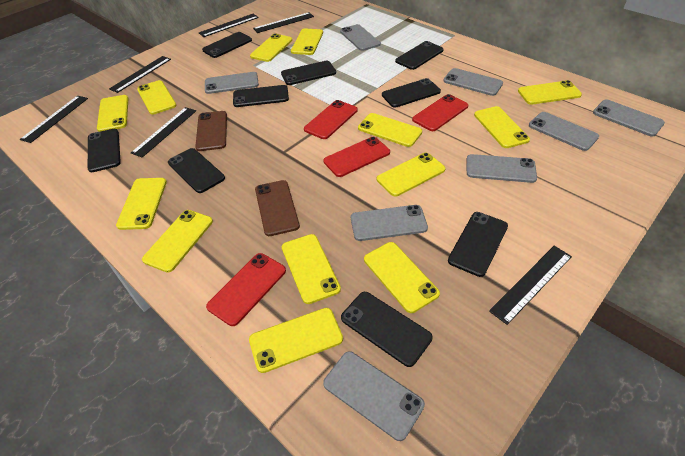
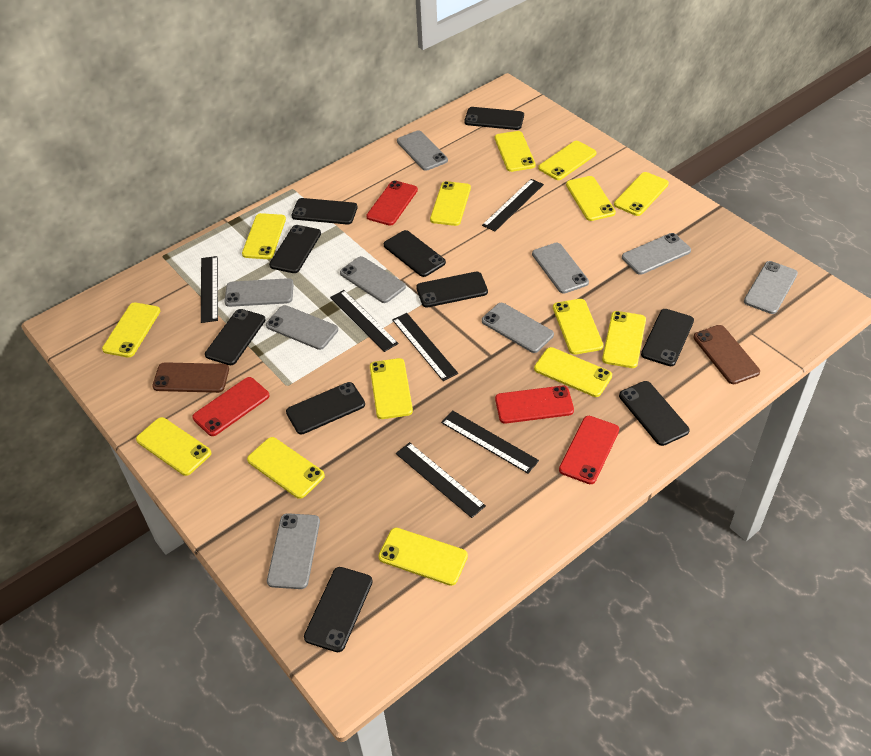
black phone: 9 -> 10
grey phone: 8 -> 9
yellow phone: 13 -> 14

